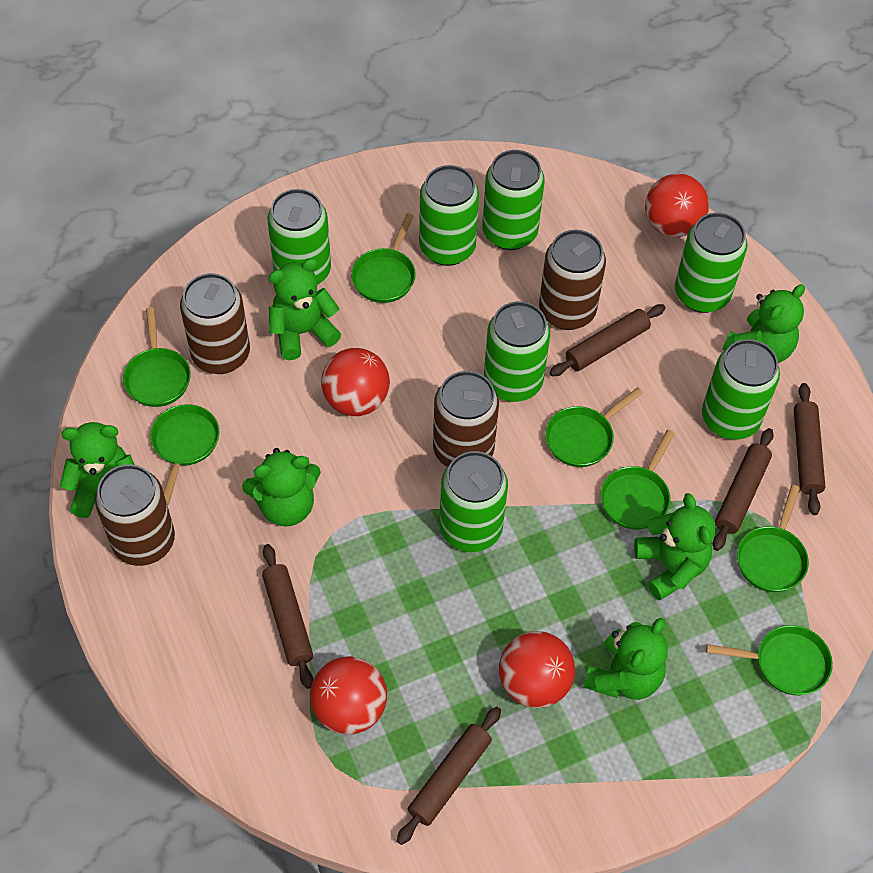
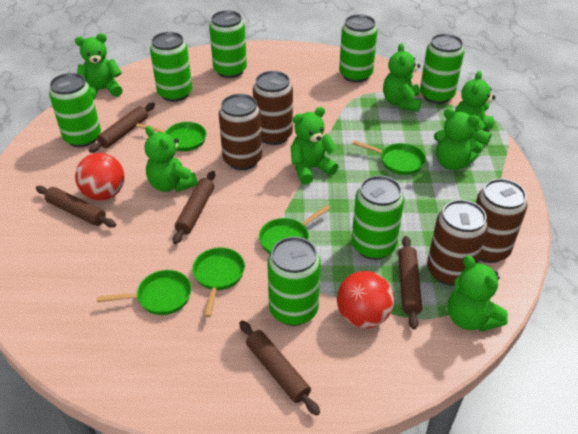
green pan: 7 -> 5
green teddy bear: 6 -> 7
red ball: 4 -> 2

